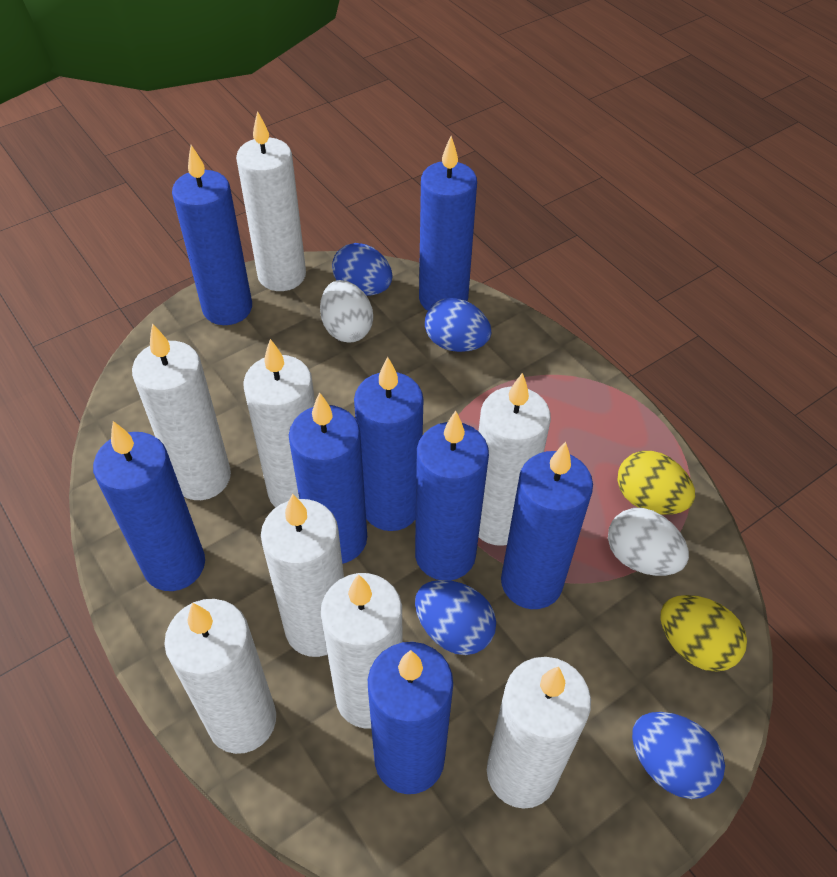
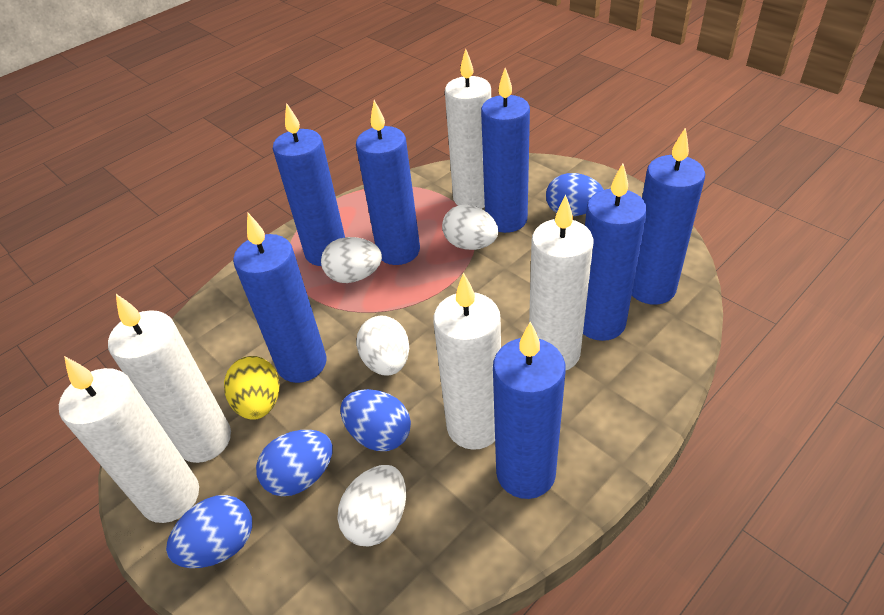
blue candle: 8 -> 7
white candle: 8 -> 5
white egg: 2 -> 4
yellow egg: 2 -> 1

